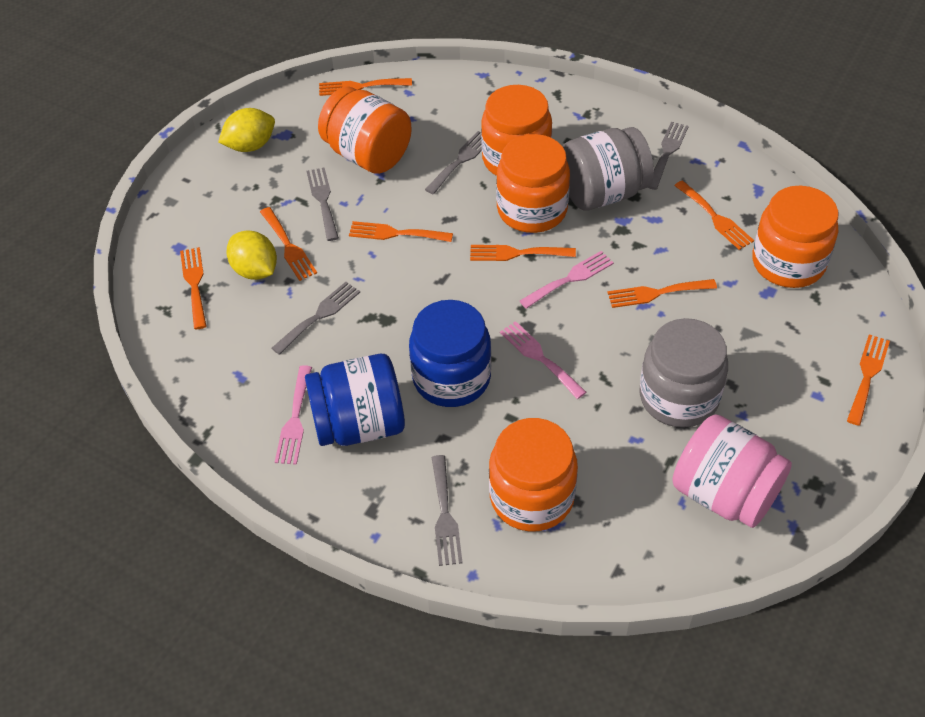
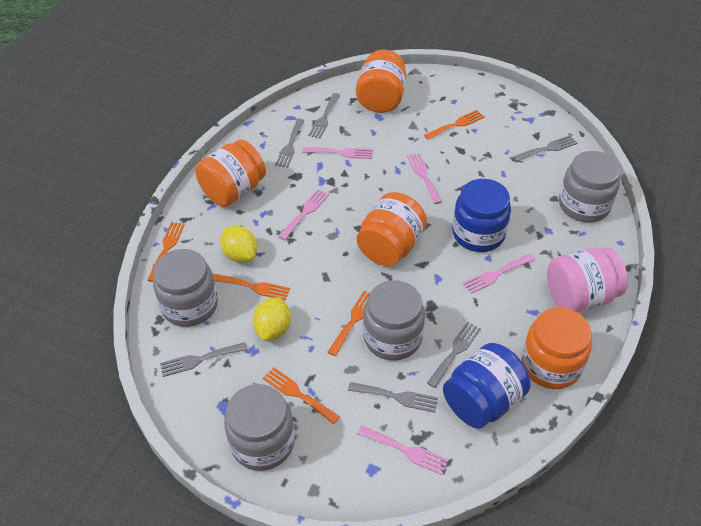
grey fork: 5 -> 6
grey jar: 2 -> 4
orange fork: 8 -> 5
orange jar: 5 -> 4
pink fork: 3 -> 5

